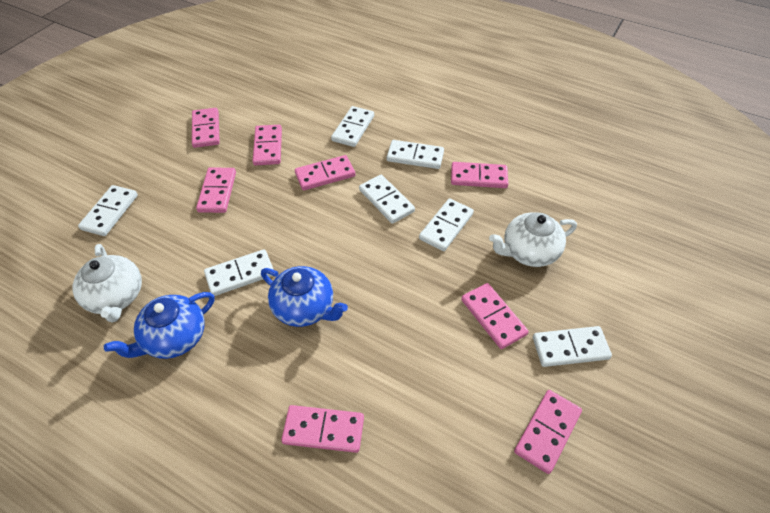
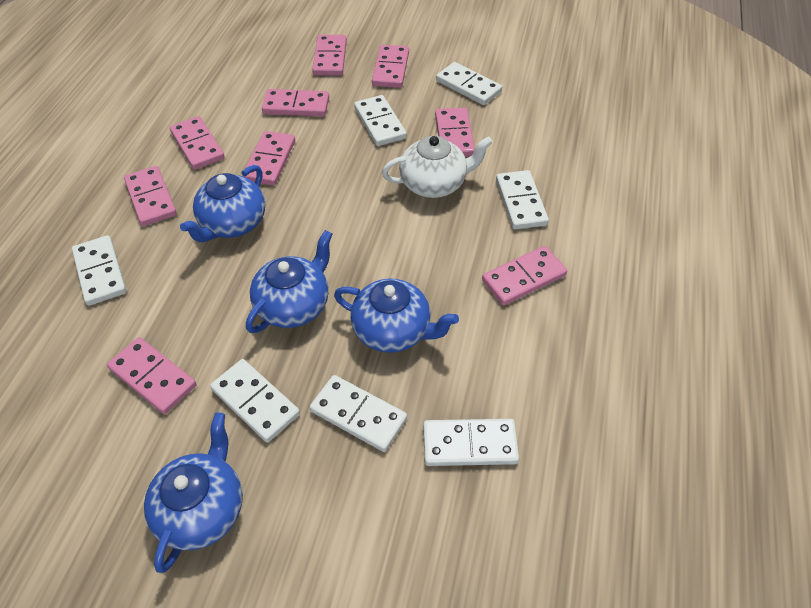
blue teapot: 2 -> 4
pink domino: 8 -> 9
white teapot: 2 -> 1

